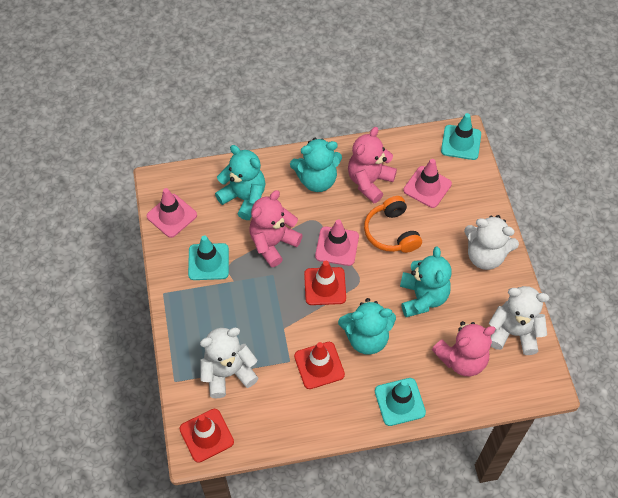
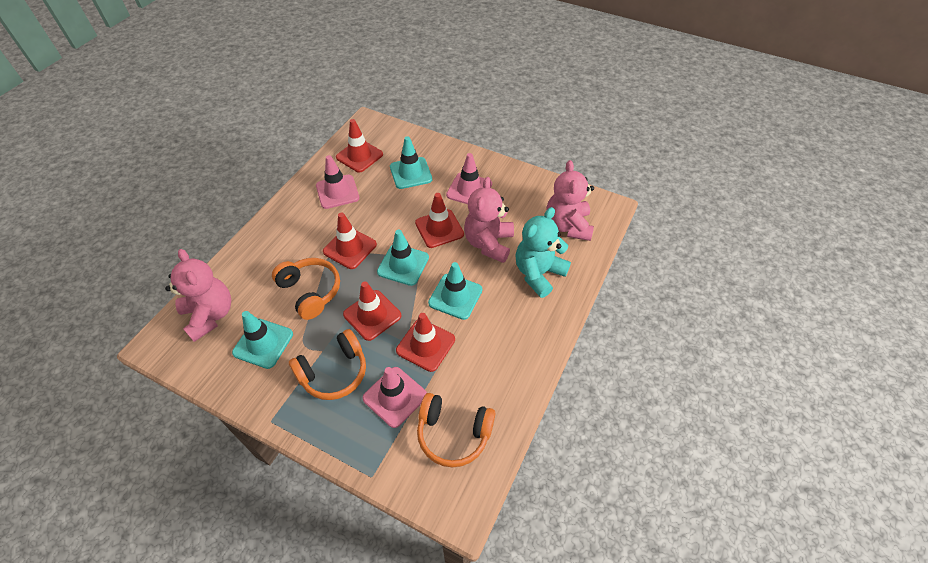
orange headphones: 1 -> 3
red traffic cone: 3 -> 5
turquoise teddy bear: 4 -> 1
turquoise traffic cone: 3 -> 4
white teddy bear: 3 -> 0

